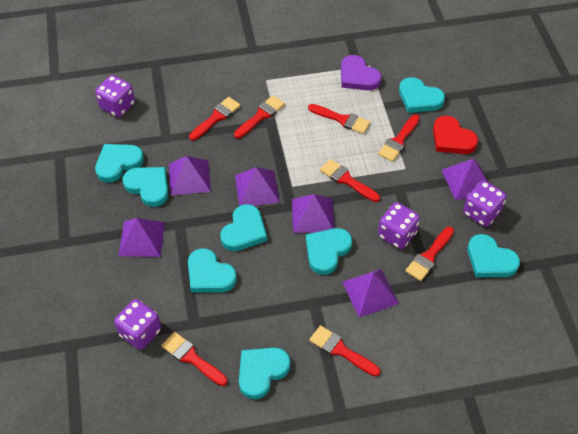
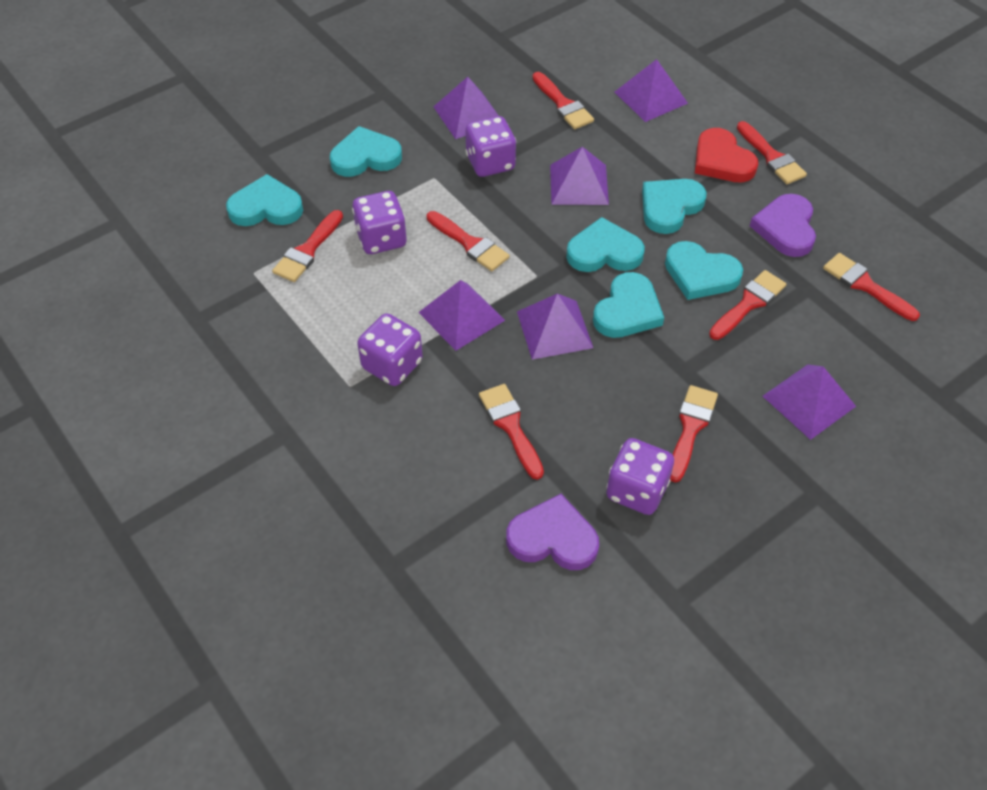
purple heart: 1 -> 2
turquoise heart: 8 -> 6

